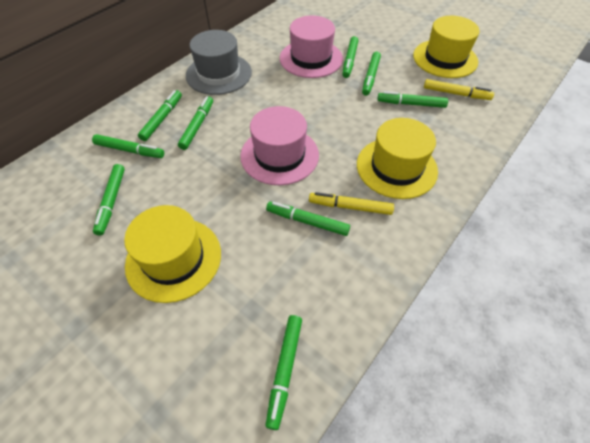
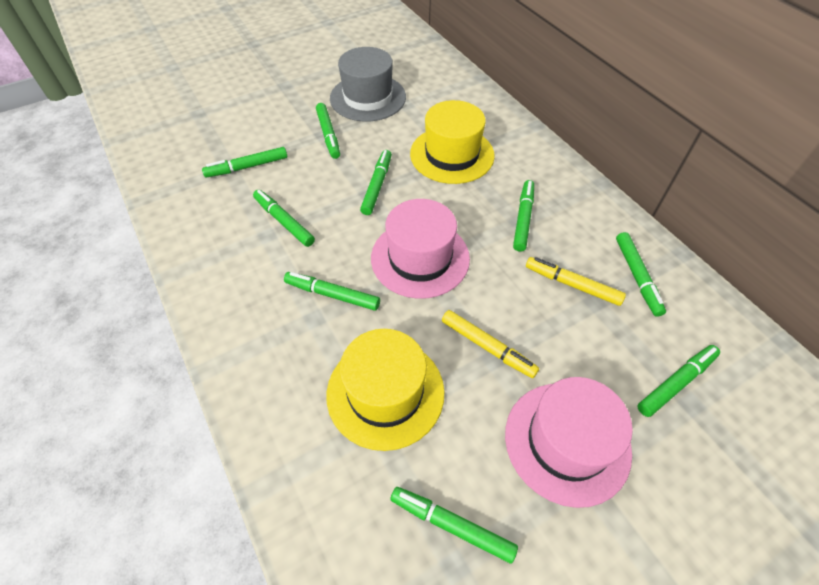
yellow hat: 3 -> 2

